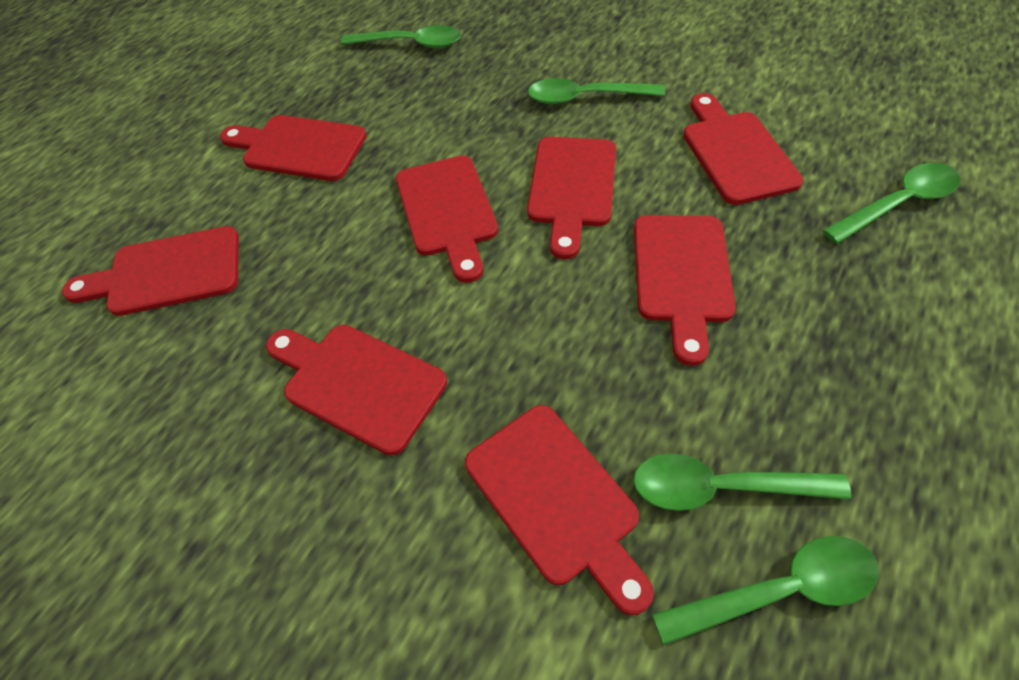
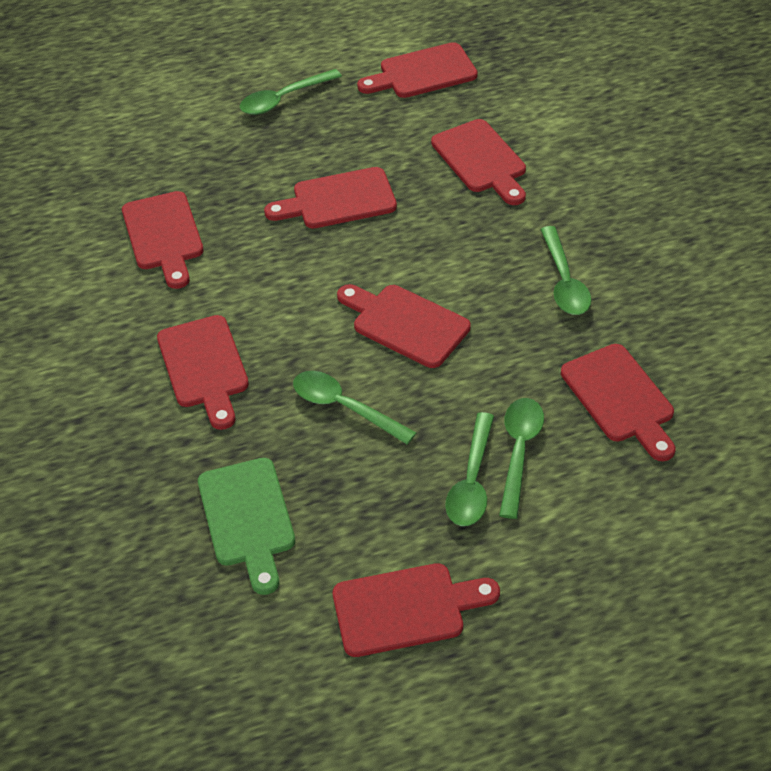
green cutting board: 0 -> 1

